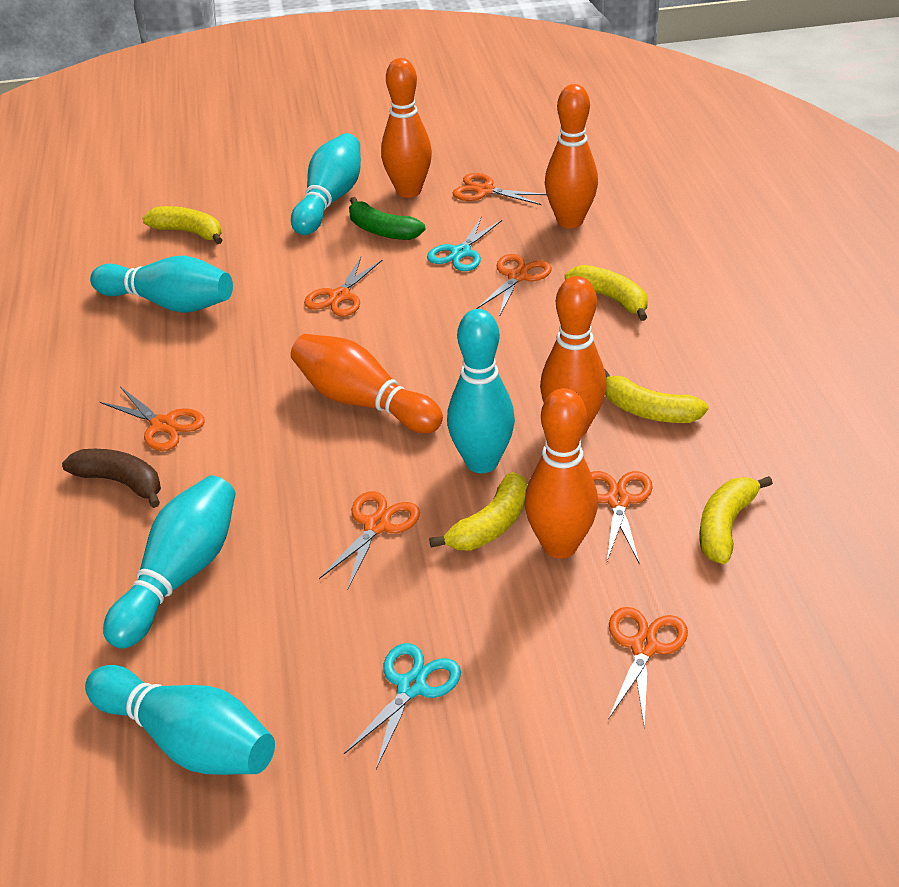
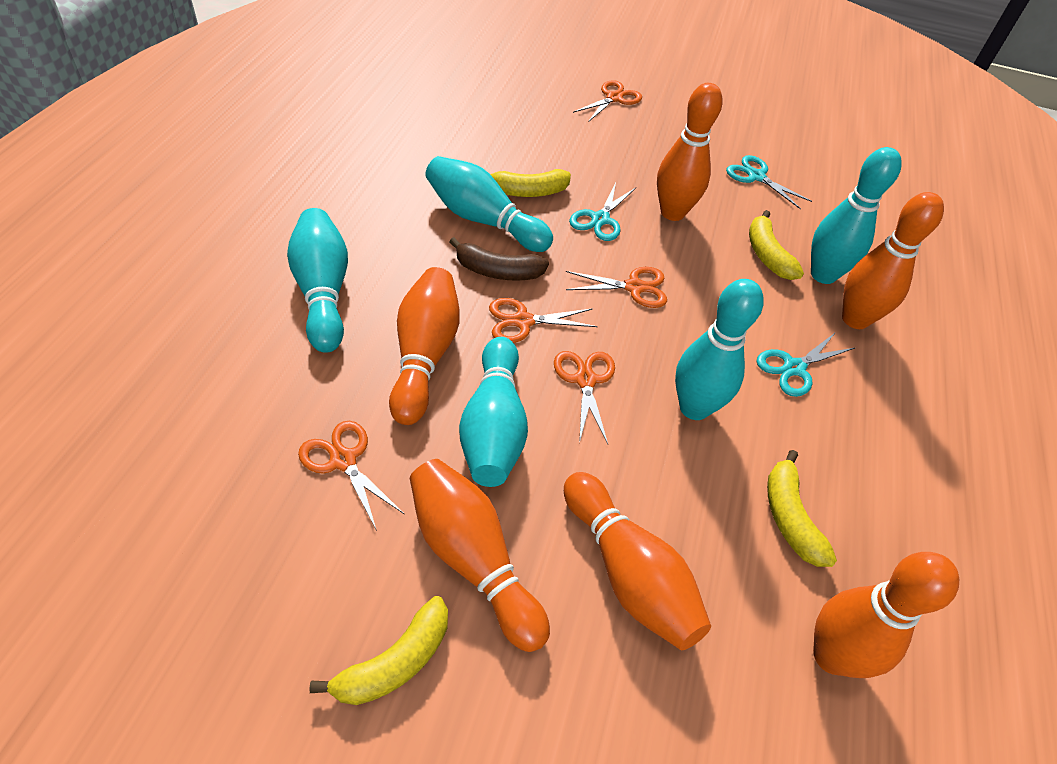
green banana: 1 -> 0
orange bowling pin: 5 -> 6
orange scissors: 7 -> 5
turquoise scissors: 2 -> 3
yellow banana: 5 -> 4

